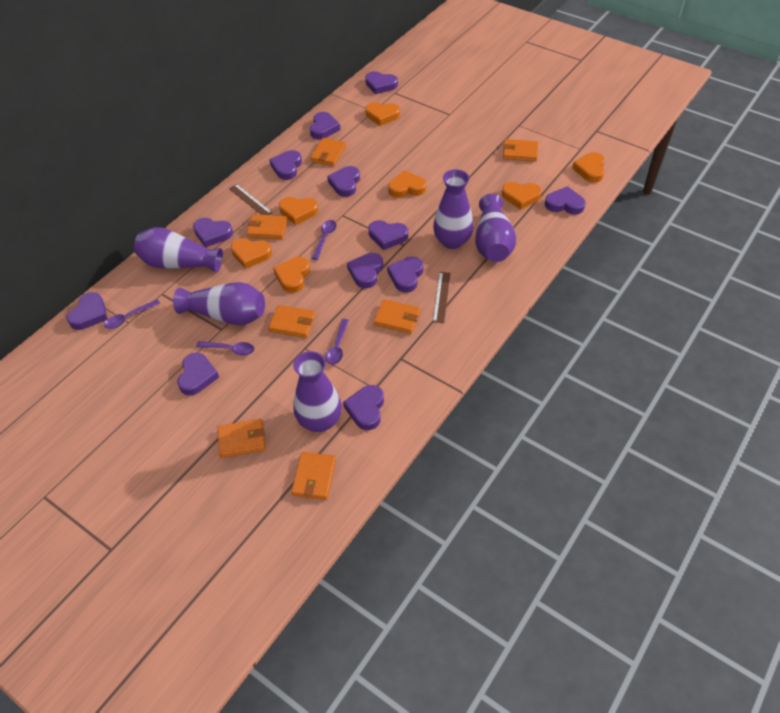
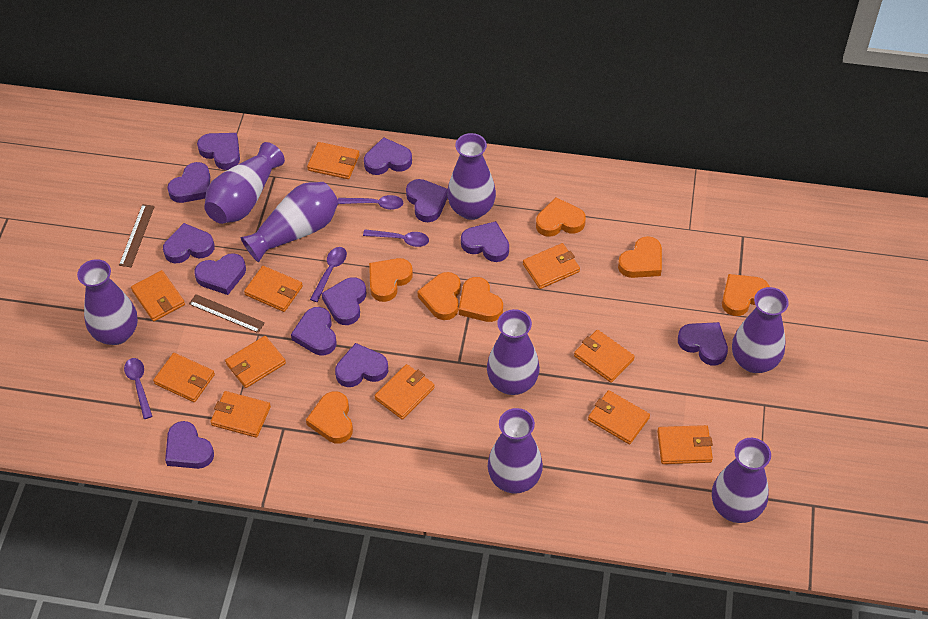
orange wallet: 7 -> 11
purple vase: 5 -> 8

